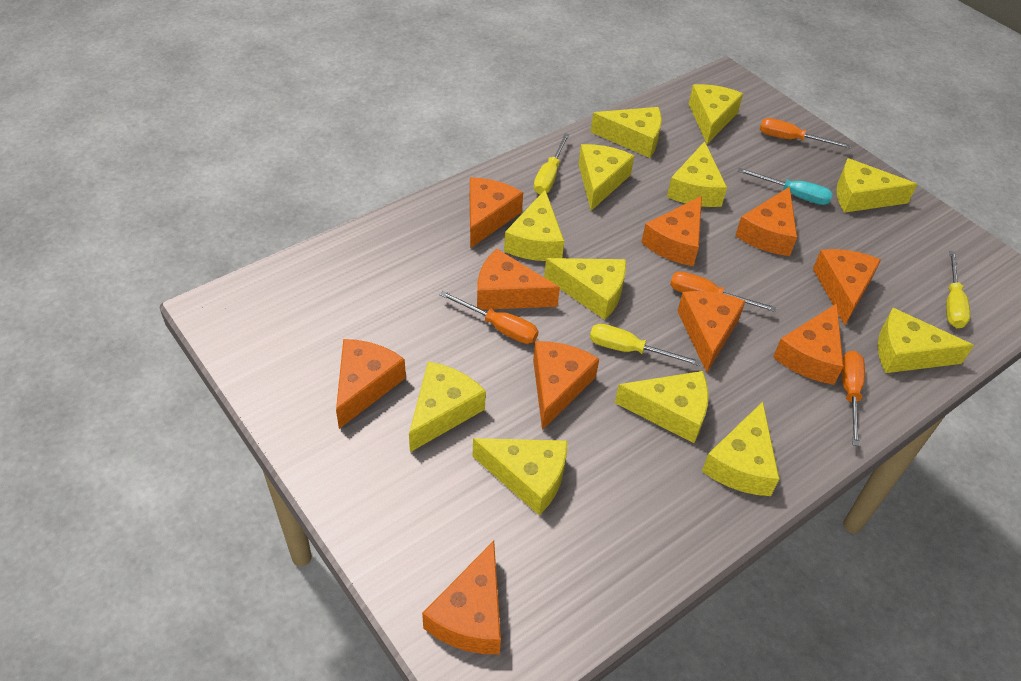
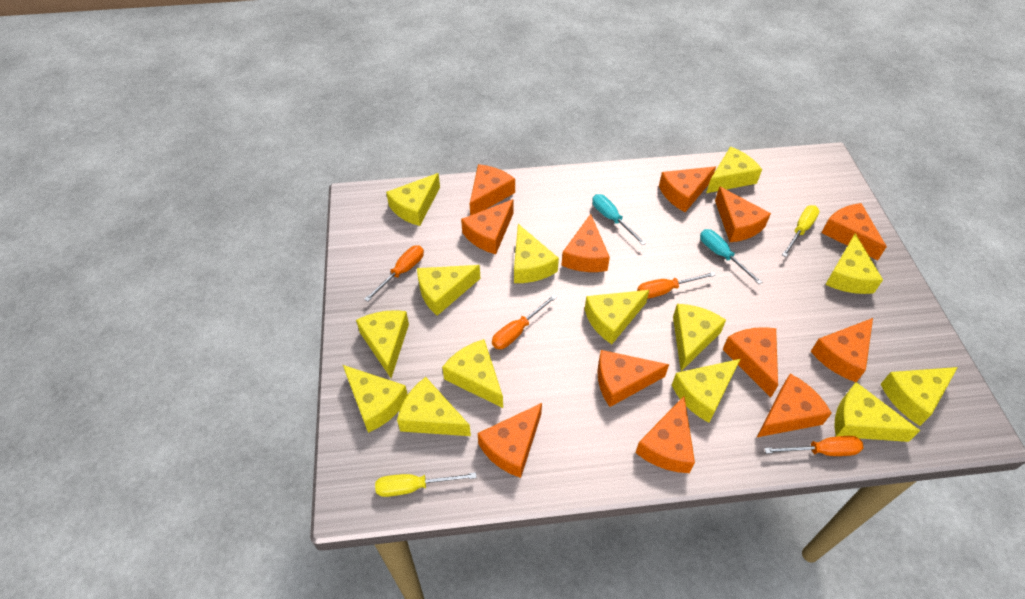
orange cheese: 10 -> 12
turquoise screwdriver: 1 -> 2
yellow cheese: 12 -> 14
yellow screwdriver: 3 -> 2

